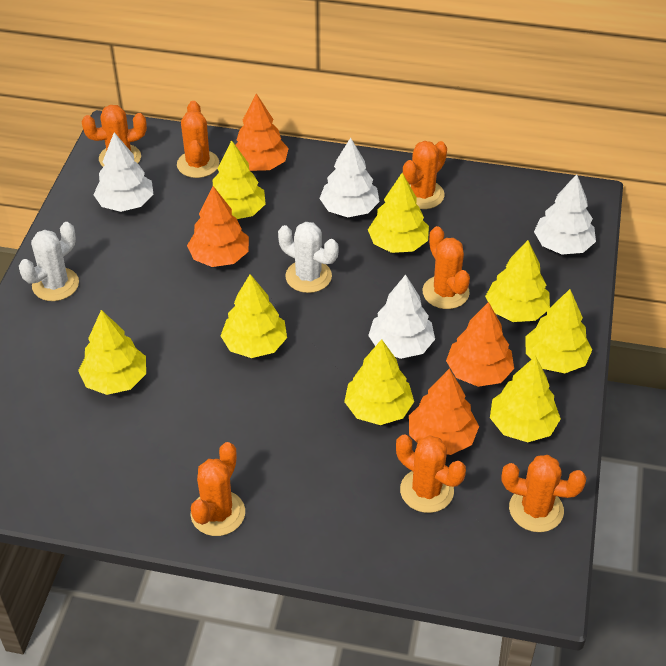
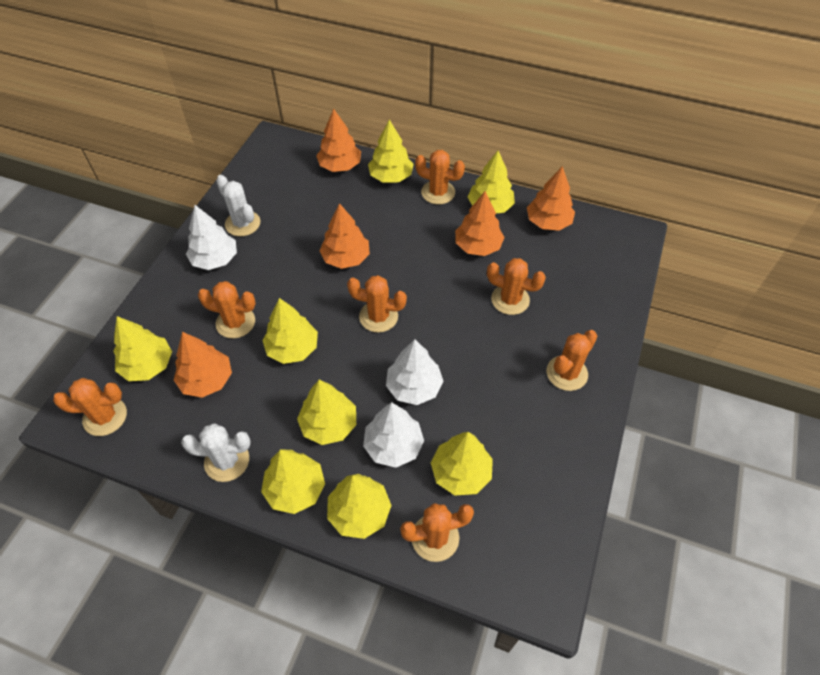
orange tree: 4 -> 5
white tree: 4 -> 3

